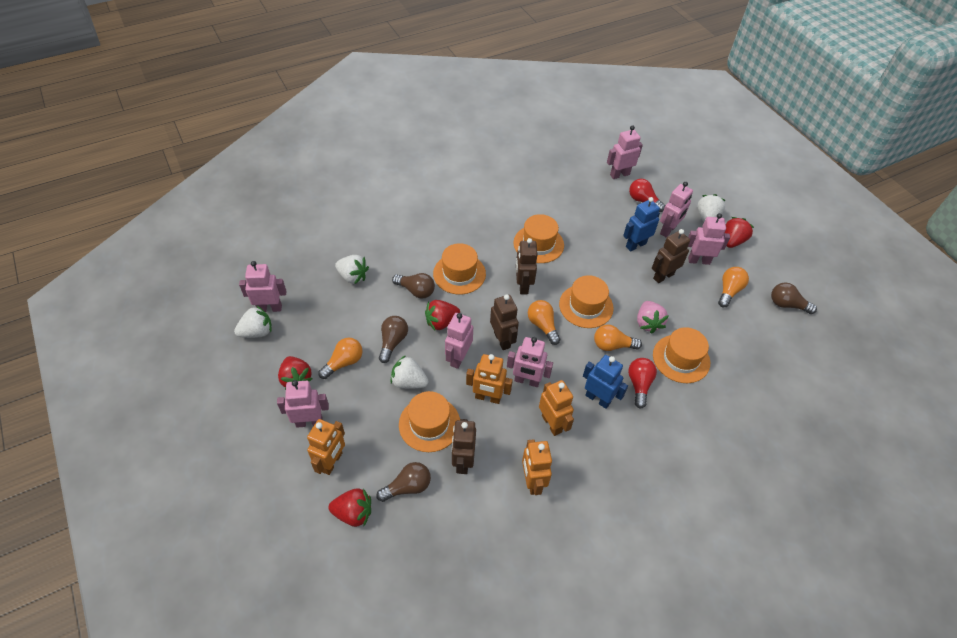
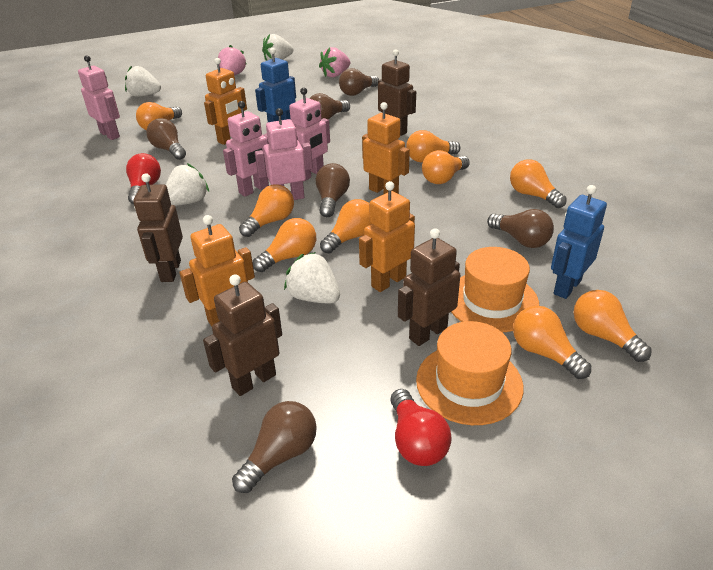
brown light bulb: 4 -> 6
orange hat: 5 -> 2
orange light bulb: 4 -> 9
pink robot: 7 -> 4
pink strawberry: 1 -> 2
red strawberry: 4 -> 0

